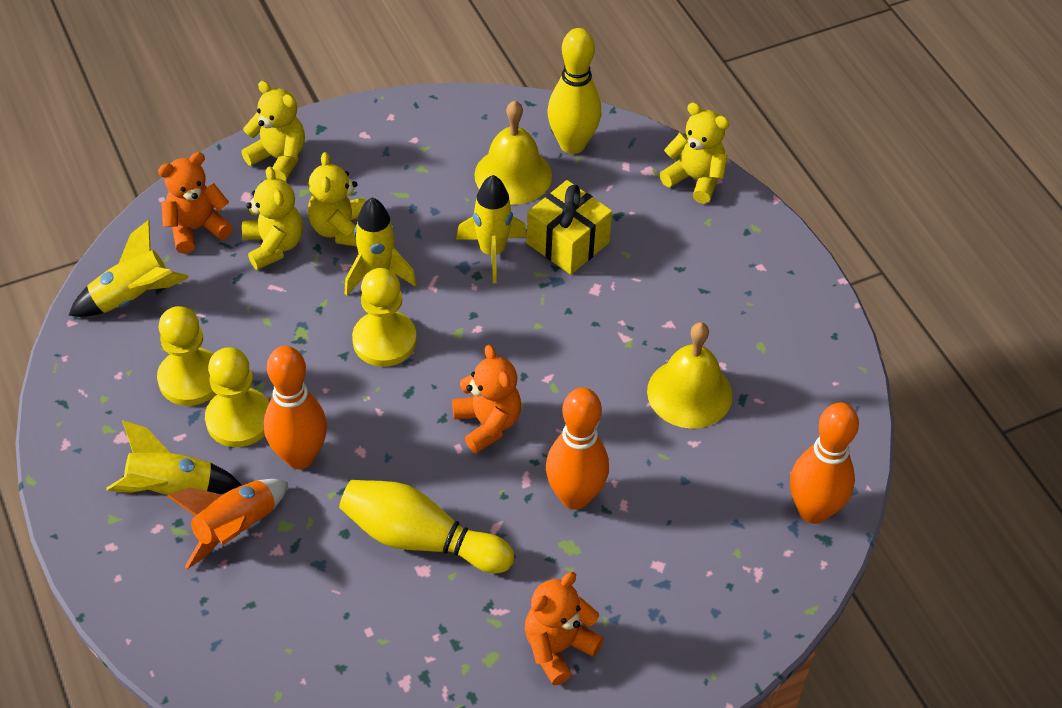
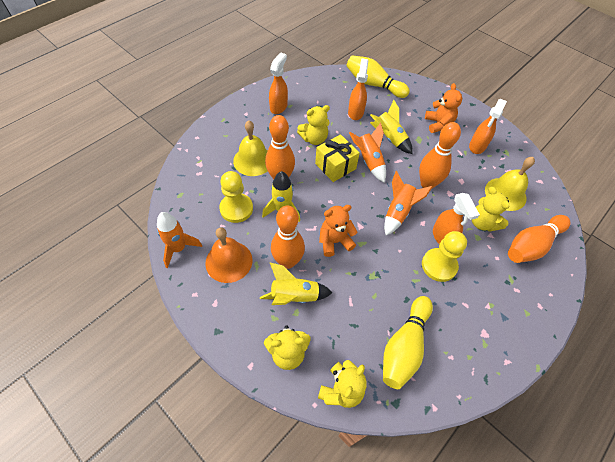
orange bell: 0 -> 1
orange bowling pin: 3 -> 4
orange rocket: 1 -> 3
orange spray bottle: 0 -> 4
orange teddy bear: 3 -> 2
yellow pawn: 3 -> 2
yellow rocket: 4 -> 3

